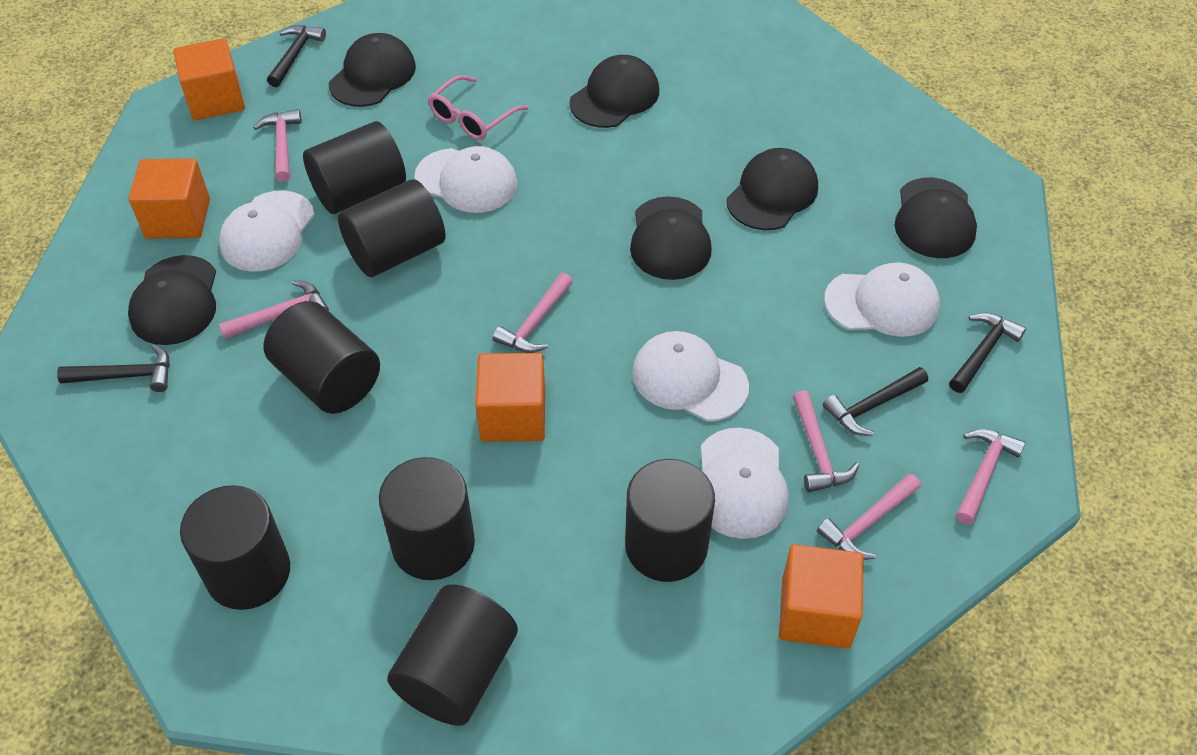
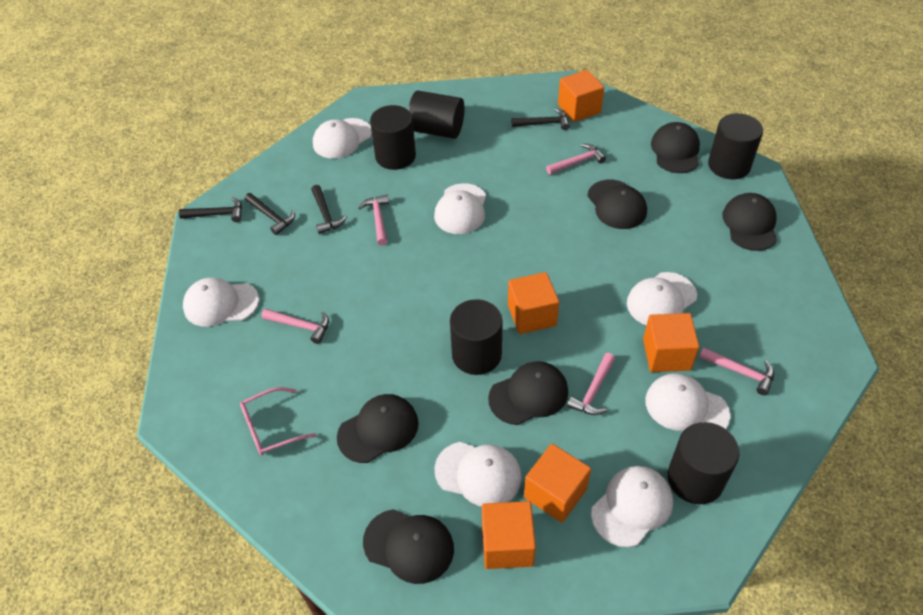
black cylinder: 7 -> 5
orange cube: 4 -> 5
pink hammer: 6 -> 5
white cap: 5 -> 7

